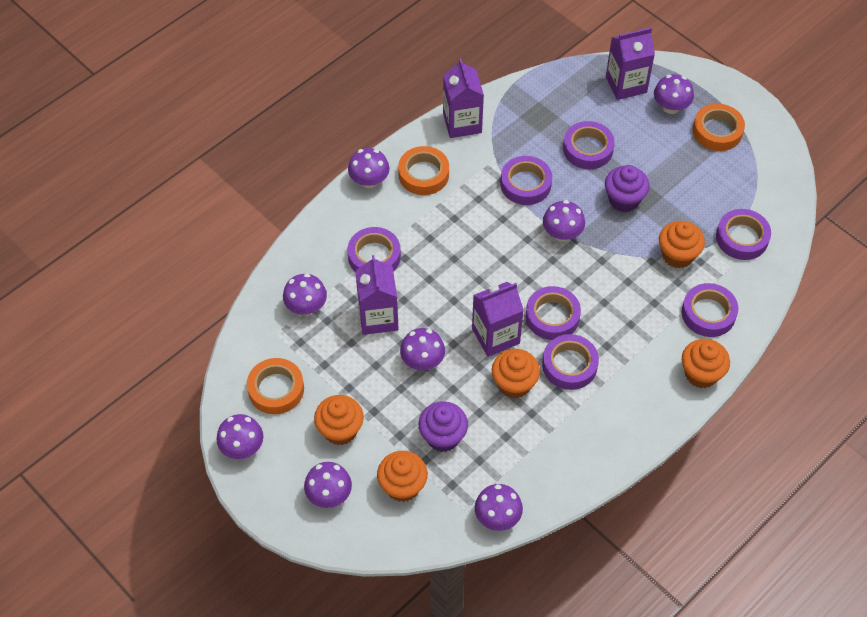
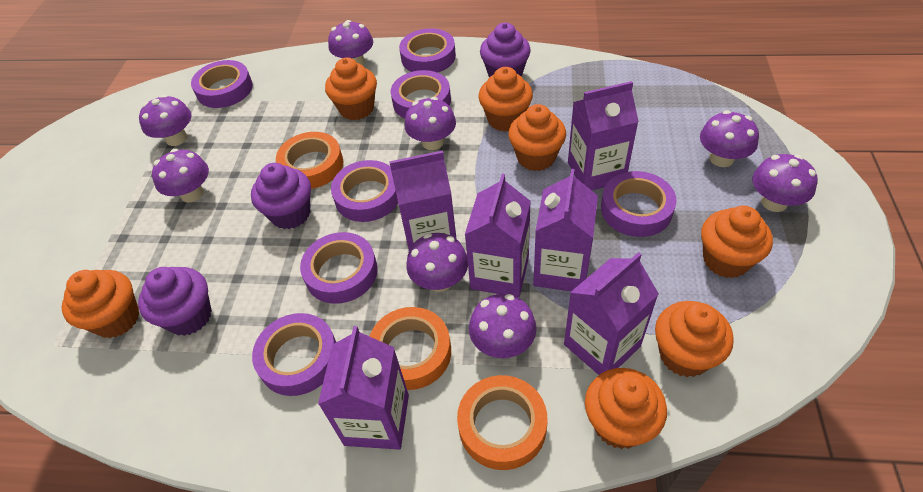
orange cupcake: 5 -> 7
purple carton: 4 -> 6
purple cupcake: 2 -> 3

